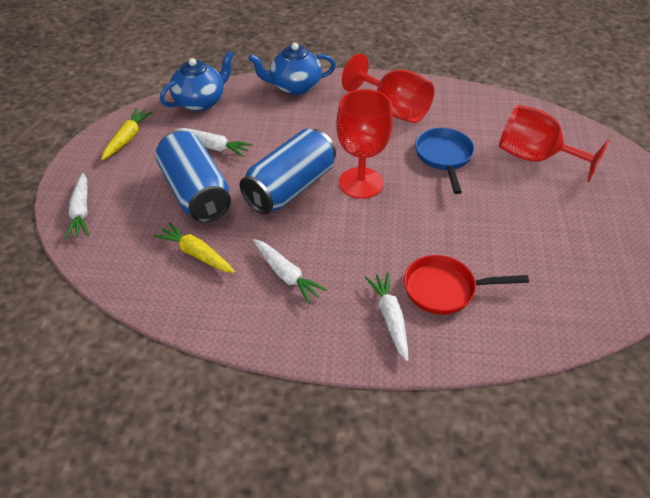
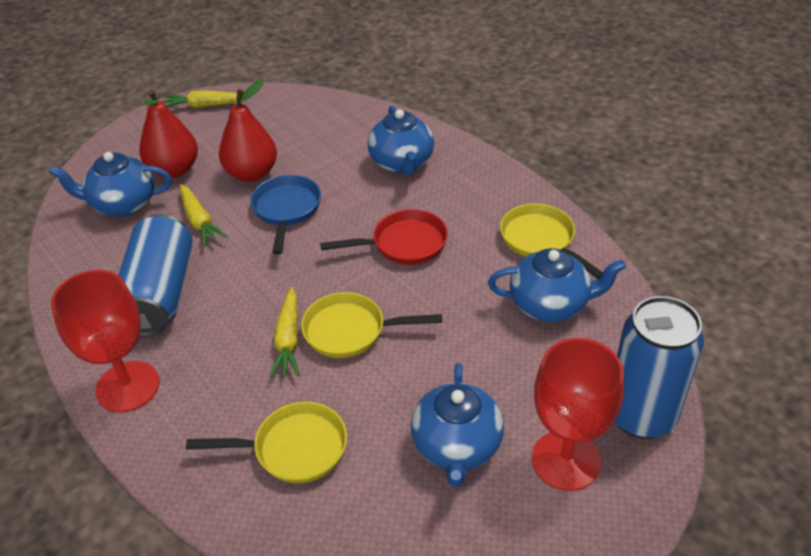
blue teapot: 2 -> 4
red goblet: 3 -> 2
red pear: 0 -> 2
white carrot: 4 -> 0
yellow carrot: 2 -> 3
yellow pan: 0 -> 3

